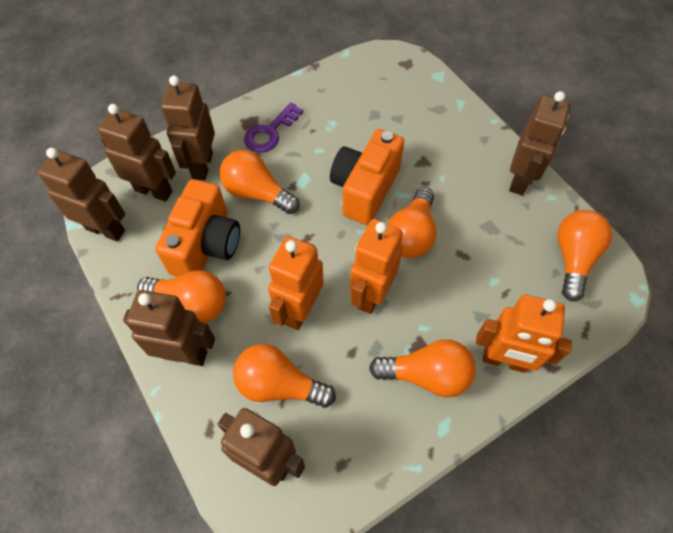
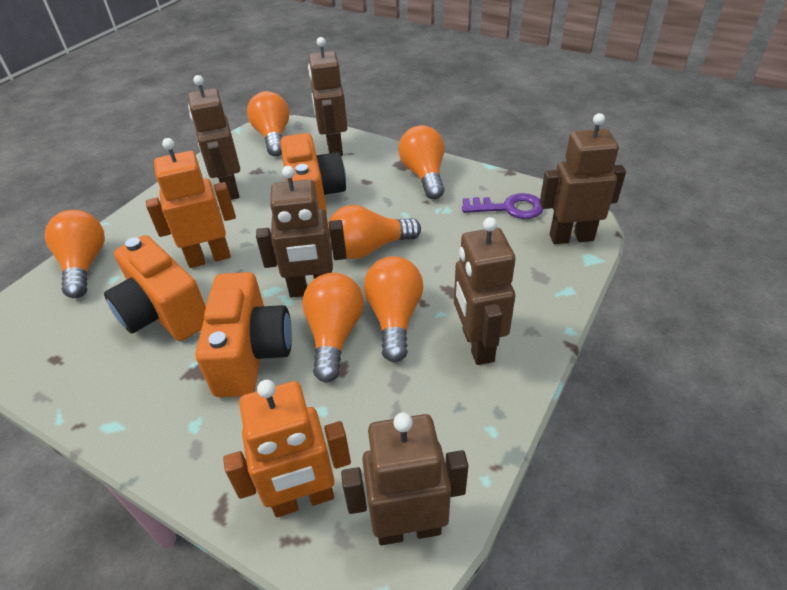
orange camera: 2 -> 3
orange robot: 3 -> 2

